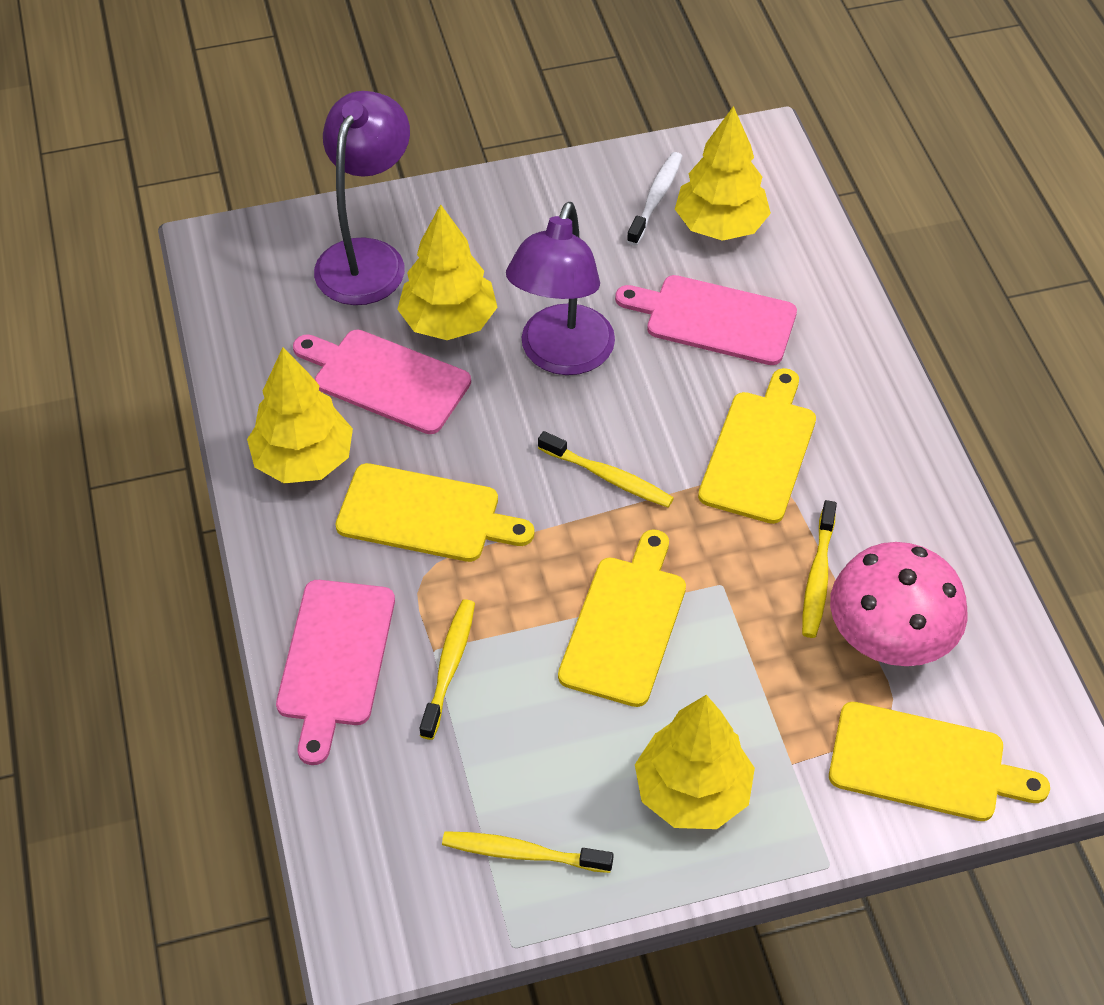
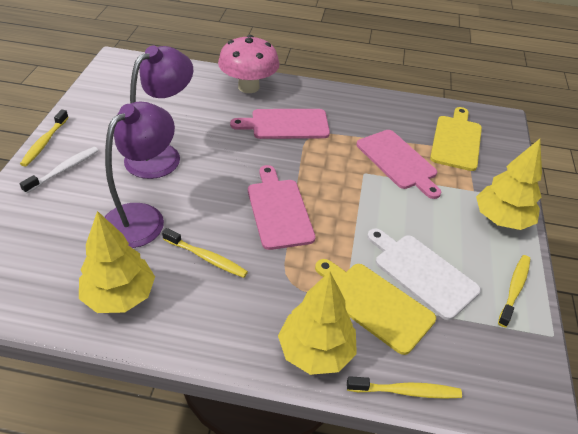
white cutting board: 0 -> 1
yellow cutting board: 4 -> 2
yellow tree: 4 -> 3

